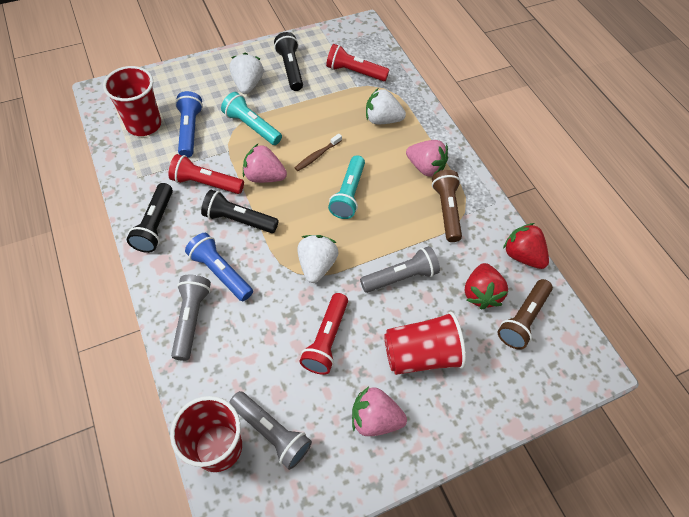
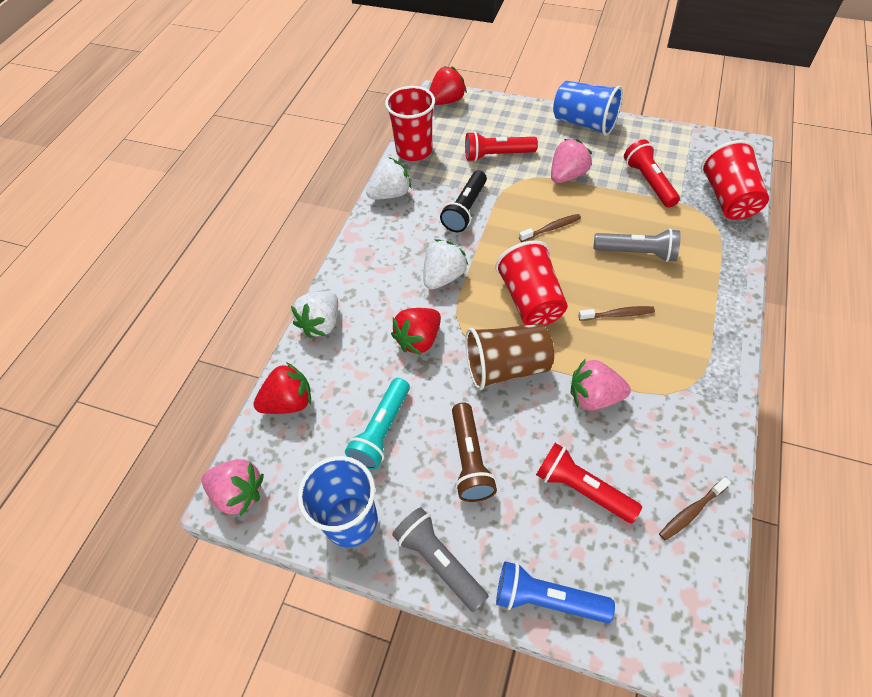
black flashlight: 3 -> 1
blue cup: 0 -> 2
blue flashlight: 2 -> 1
brown cup: 0 -> 1
brown flashlight: 2 -> 1
brown toothbrush: 1 -> 3
grey flashlight: 3 -> 2
red strawberry: 2 -> 3
turquoise flashlight: 2 -> 1

